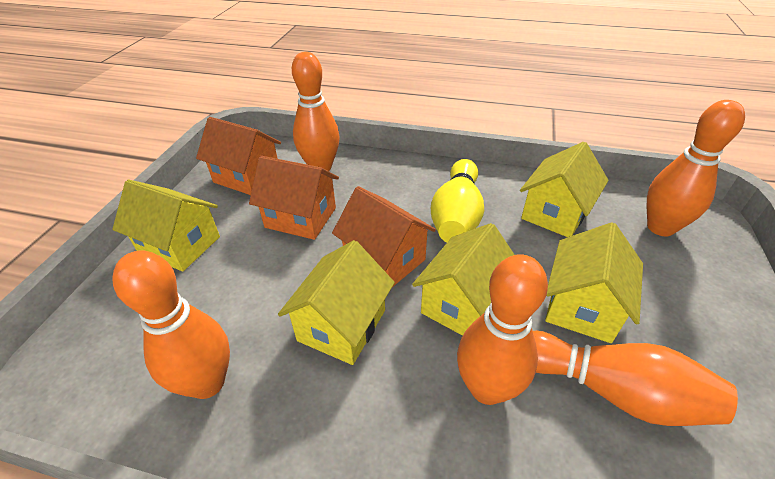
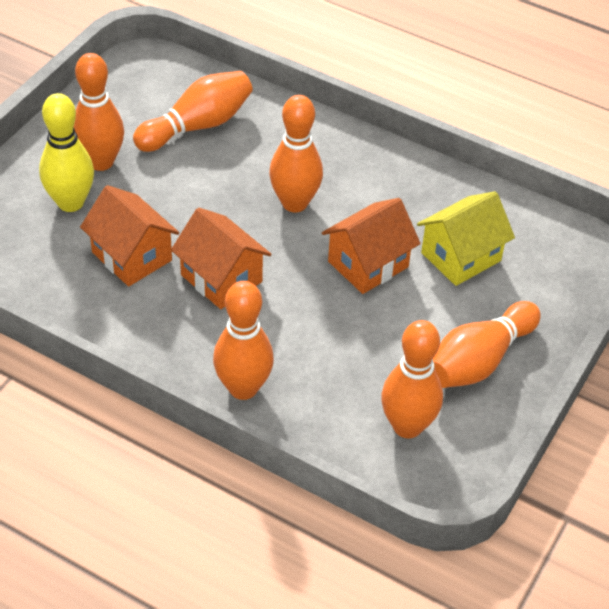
orange bowling pin: 5 -> 6
yellow house: 5 -> 1

